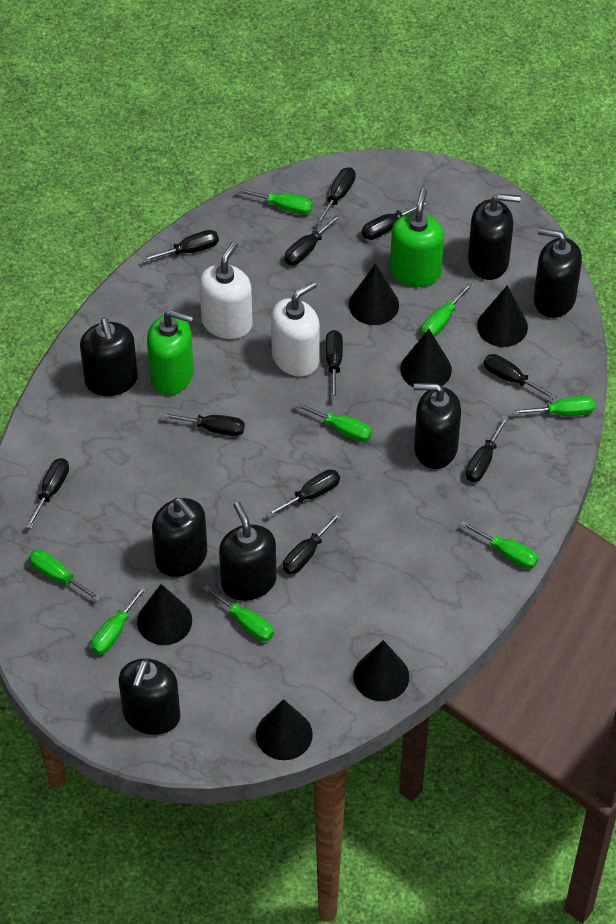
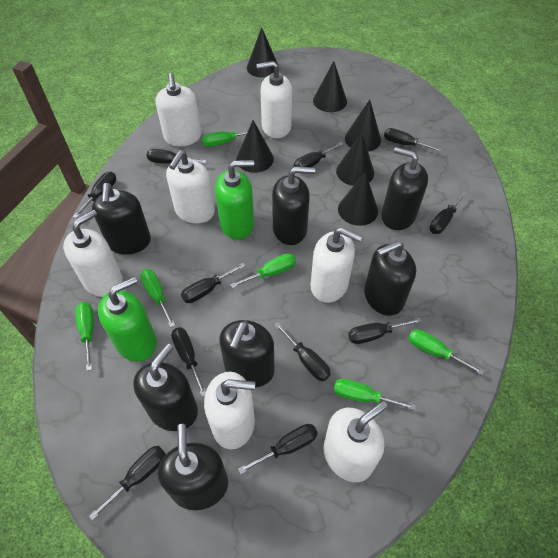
green screwdriver: 8 -> 6
white soap dispenser: 2 -> 7

